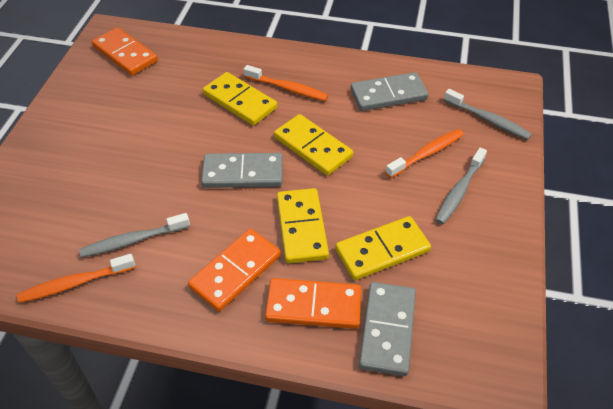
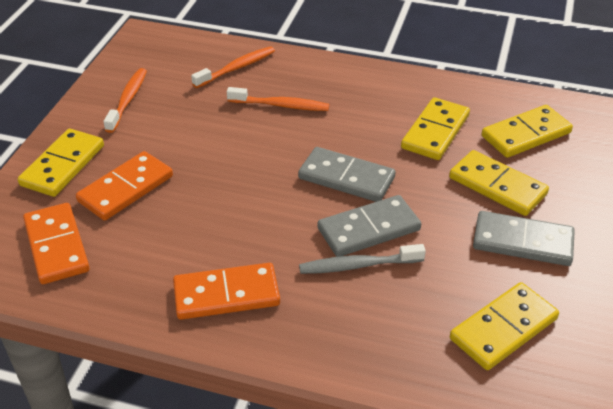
grey toothbrush: 3 -> 1
yellow domino: 4 -> 5

